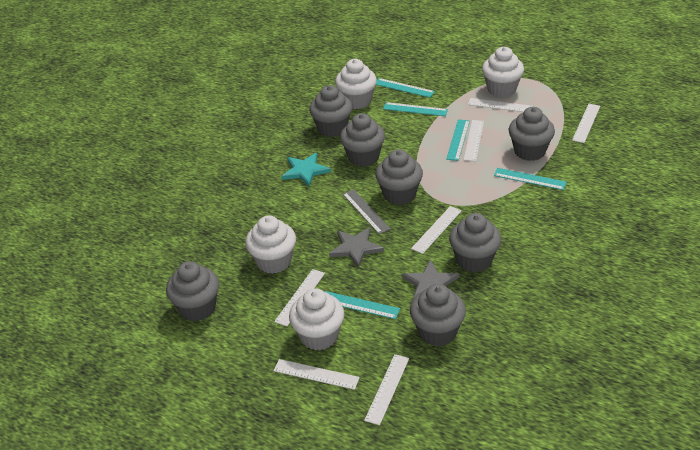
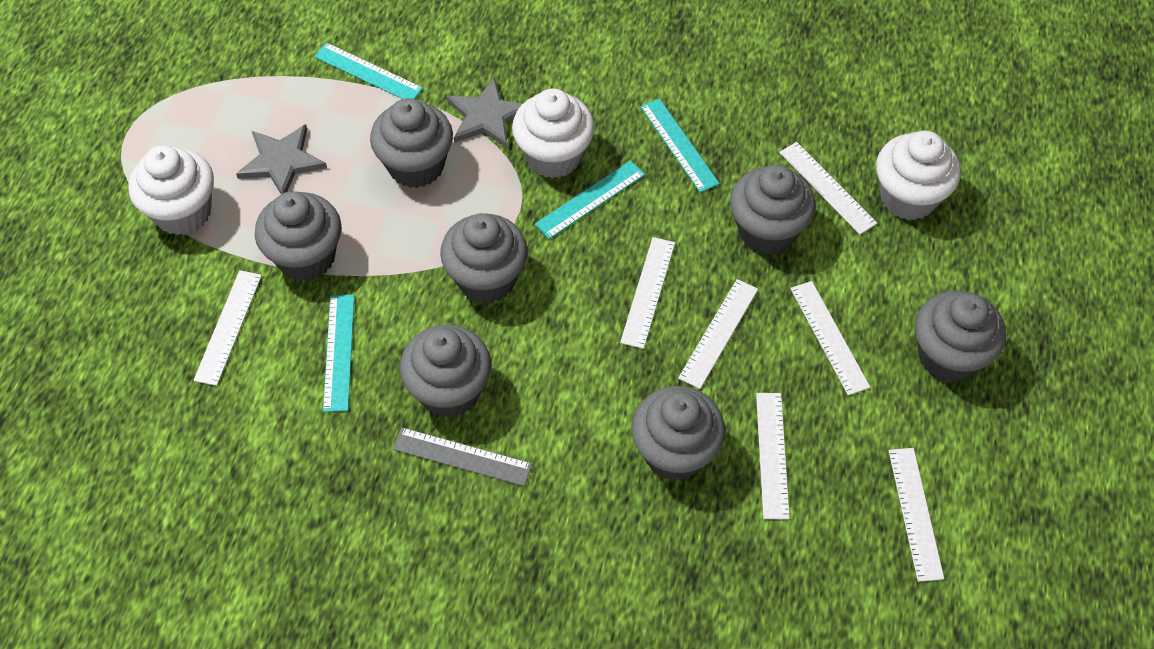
turquoise ruler: 5 -> 4
turquoise star: 1 -> 0
white cupcake: 4 -> 3

